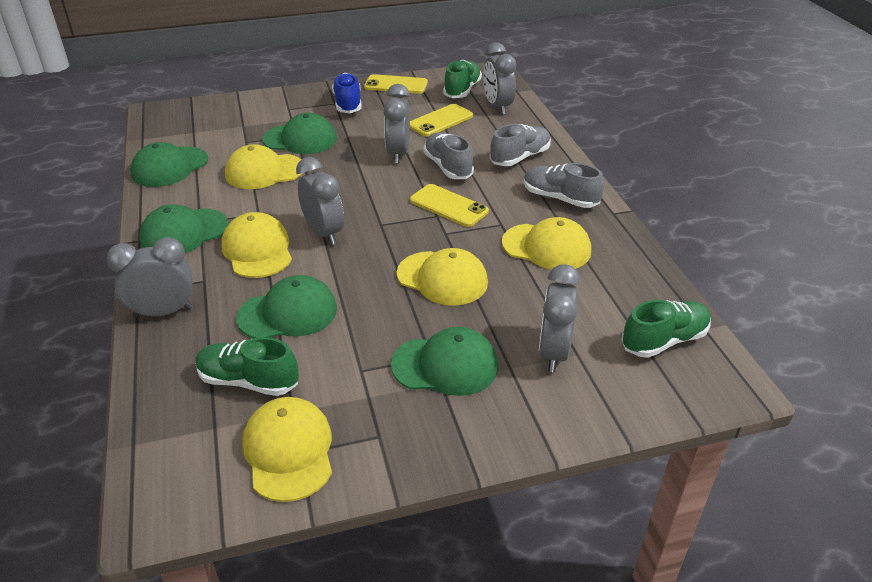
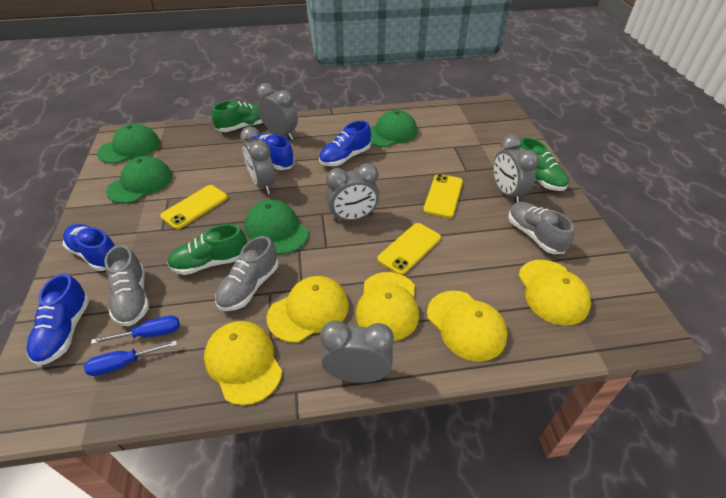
blue screwdriver: 0 -> 2
blue shoe: 1 -> 4
green cap: 5 -> 4

